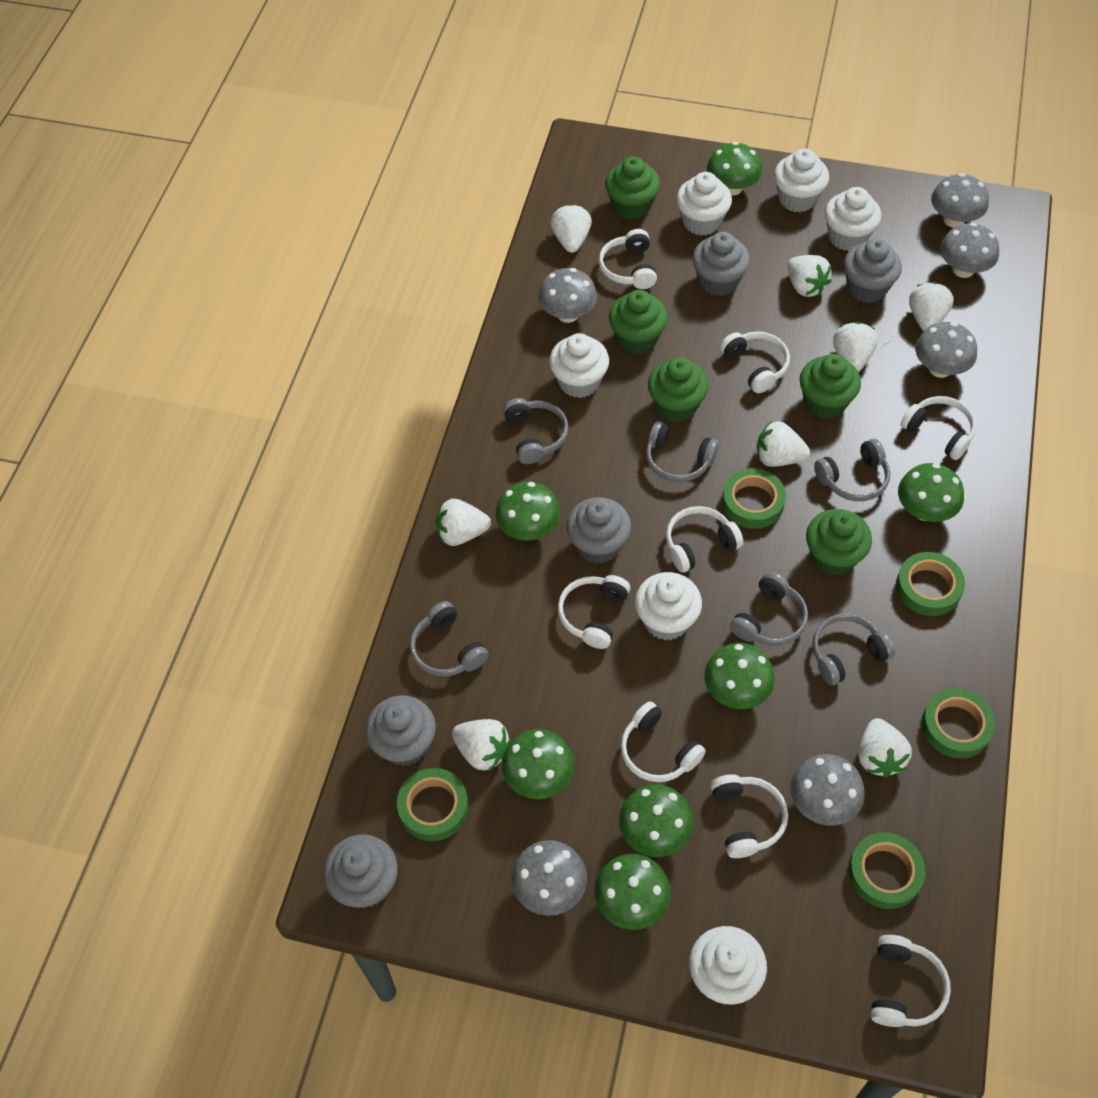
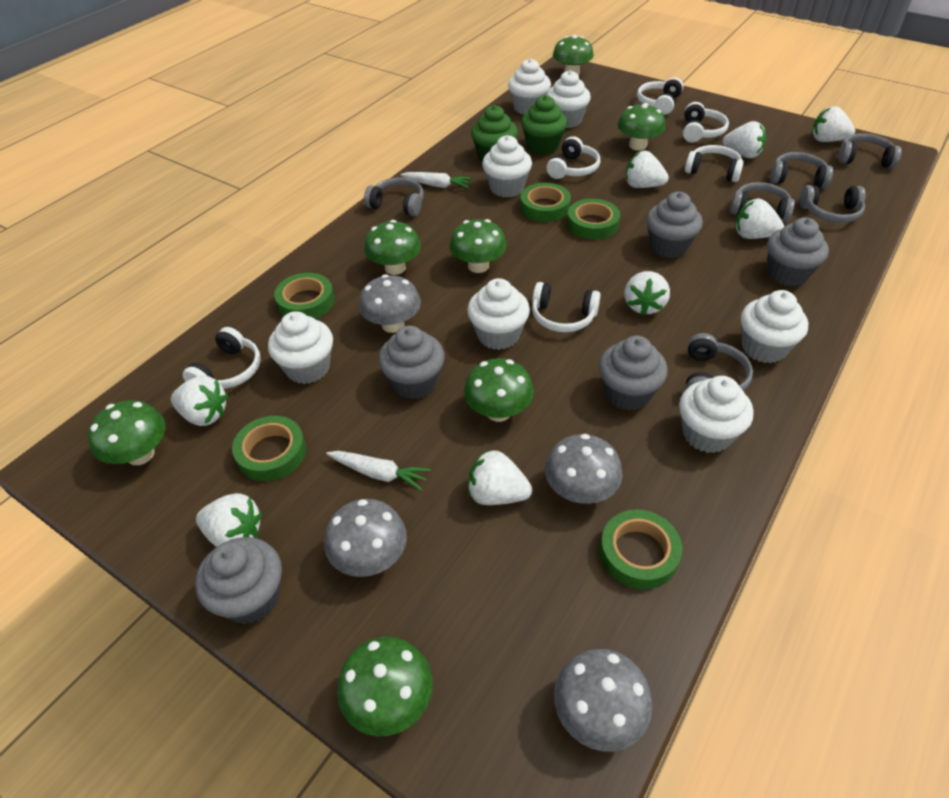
green cupcake: 5 -> 2
grey mushroom: 6 -> 4
white carrot: 0 -> 2
white cupcake: 6 -> 7
white headphones: 8 -> 6

